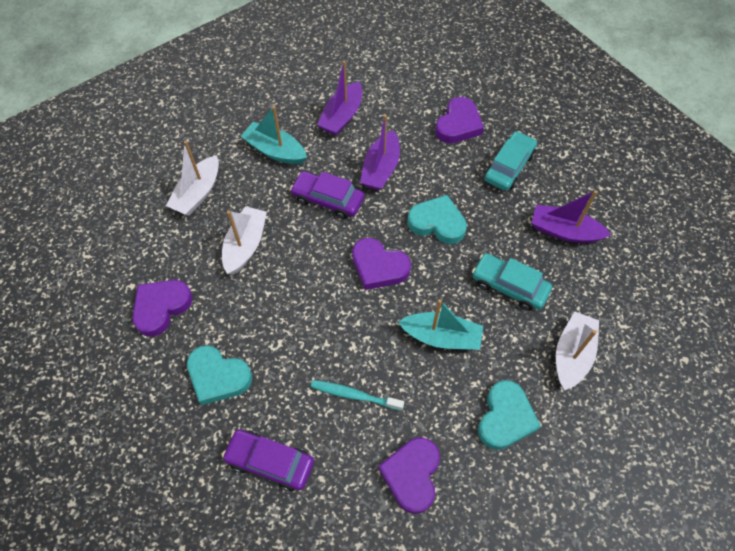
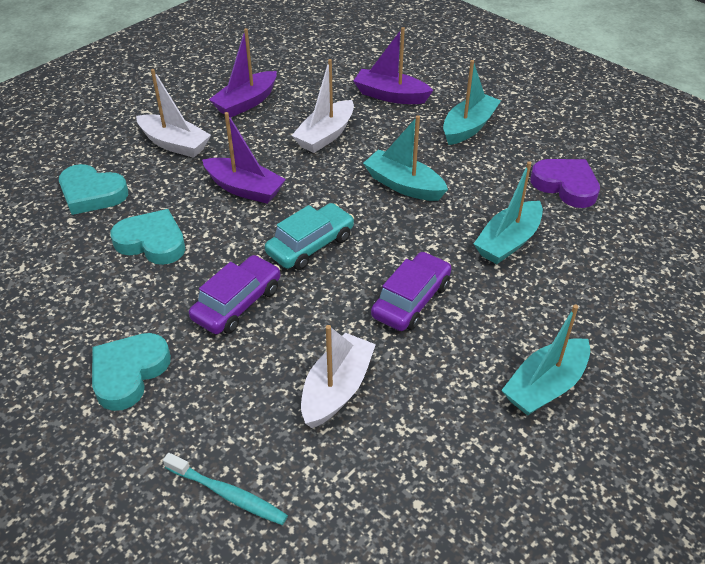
purple heart: 4 -> 1
turquoise boat: 2 -> 4
turquoise car: 2 -> 1

